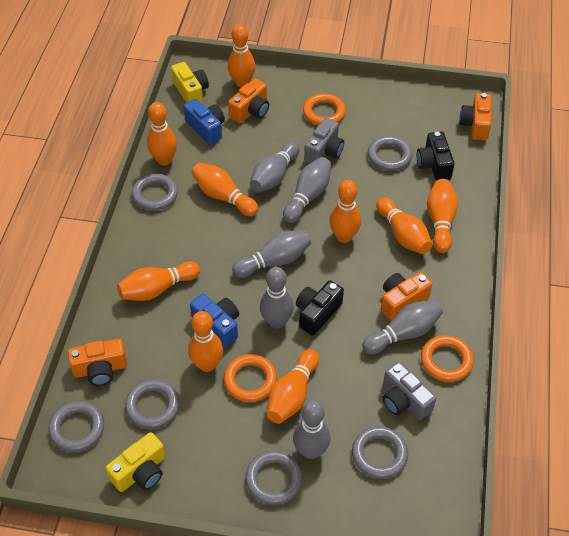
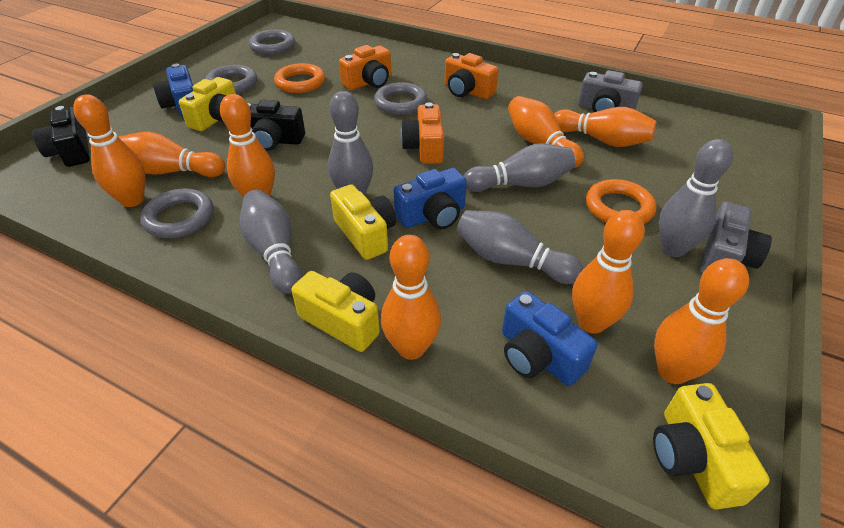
blue camera: 2 -> 3
grey bowling pin: 6 -> 5
grey ring: 6 -> 4
orange bowling pin: 9 -> 8
orange camera: 4 -> 3
orange ring: 3 -> 2
yellow camera: 2 -> 4

